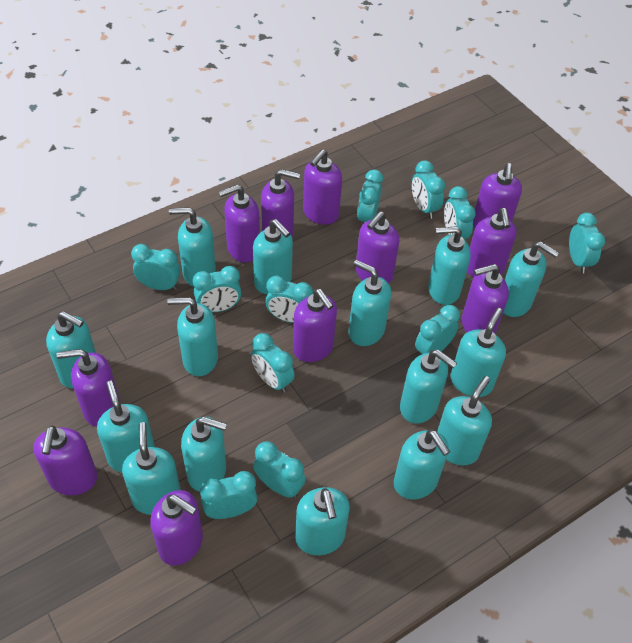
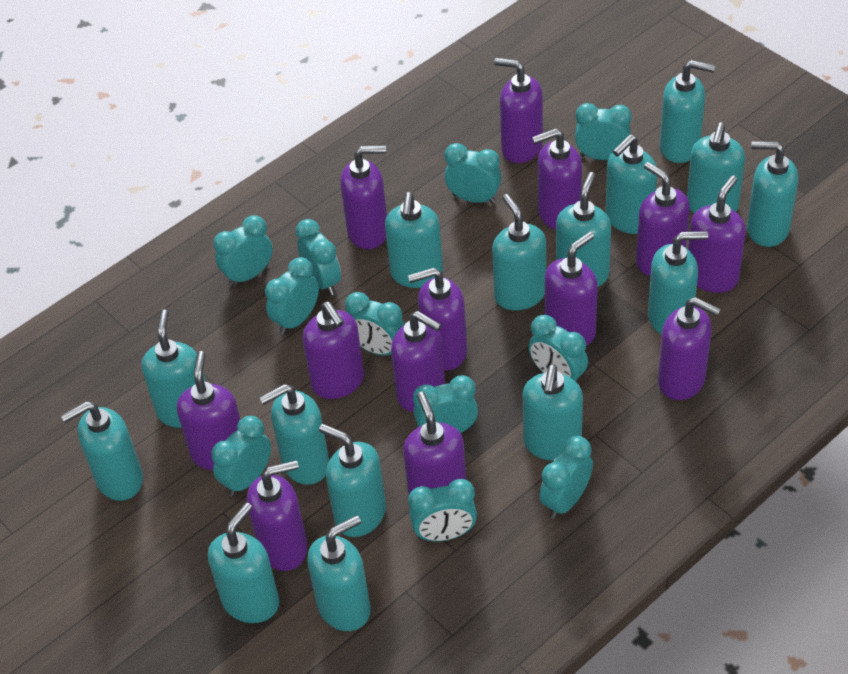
purple soap dispenser: 11 -> 13

